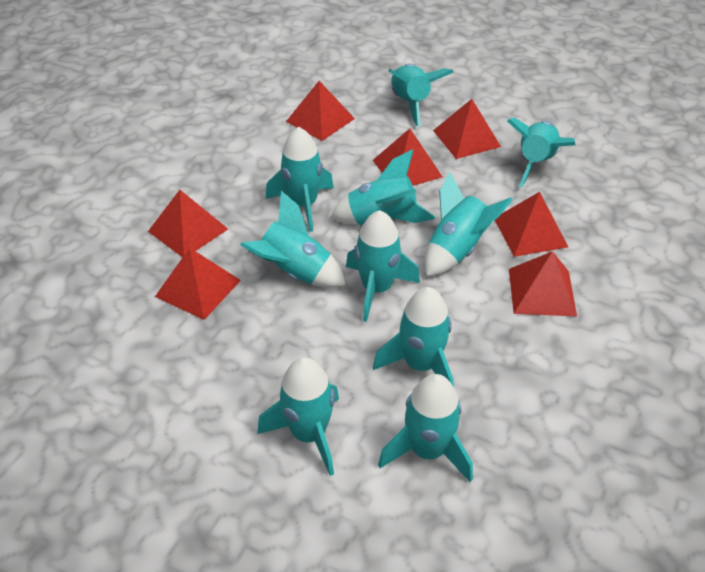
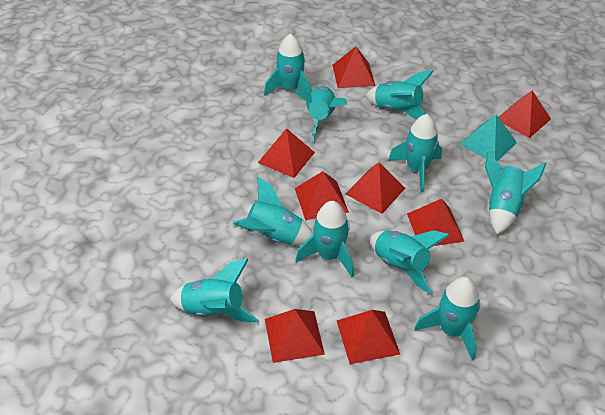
red pyramid: 7 -> 8
turquoise pyramid: 0 -> 1

